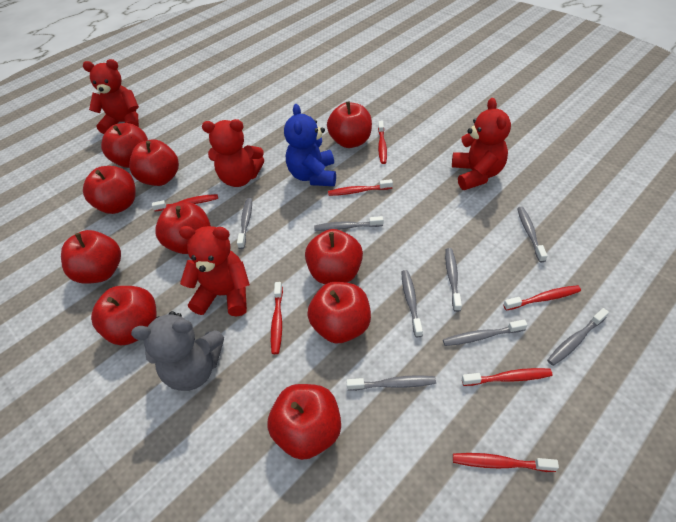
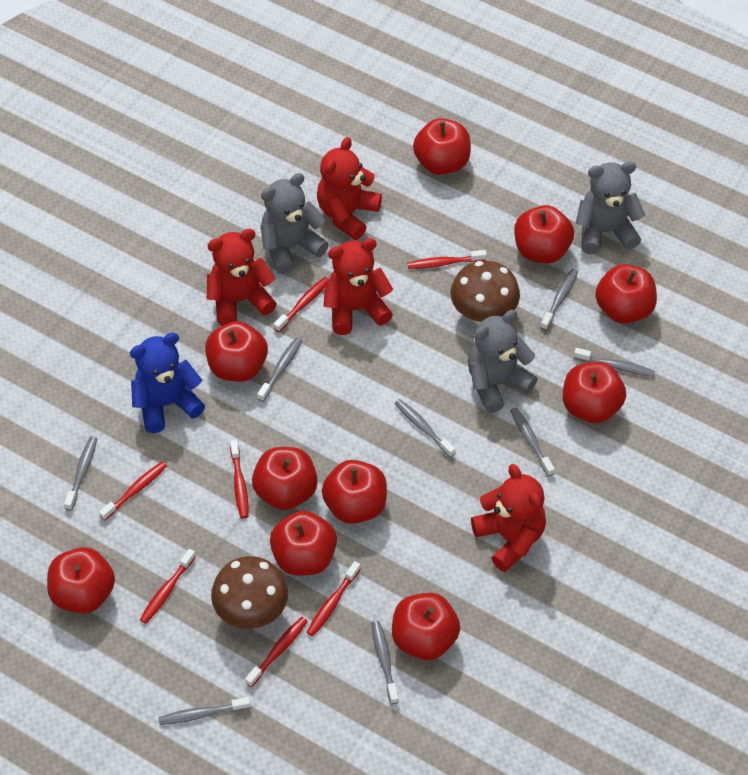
brown mushroom: 0 -> 2
grey teddy bear: 1 -> 3

